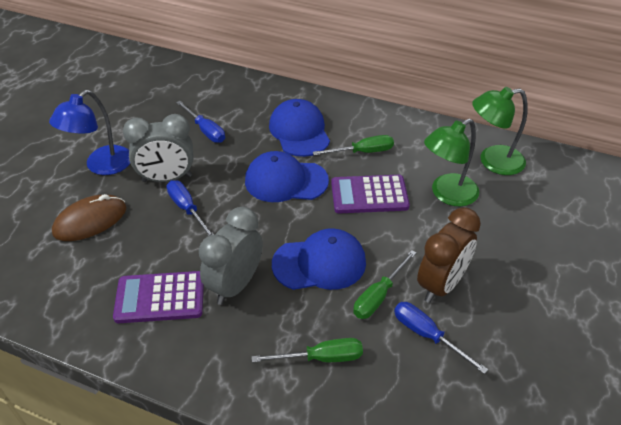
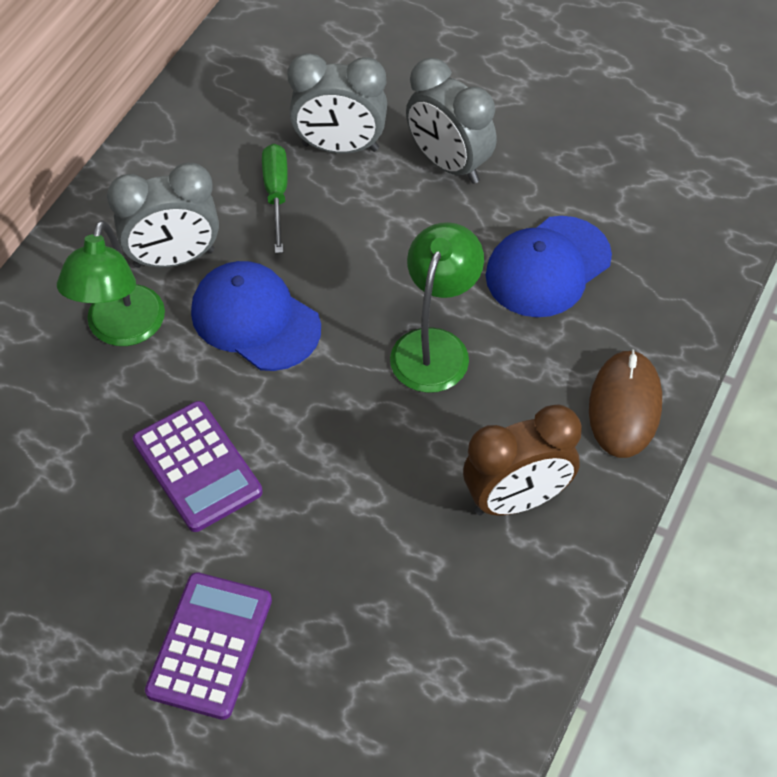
blue cap: 3 -> 2
blue lamp: 1 -> 0
blue screwdriver: 3 -> 0
green screwdriver: 3 -> 1
grey clock: 2 -> 3

